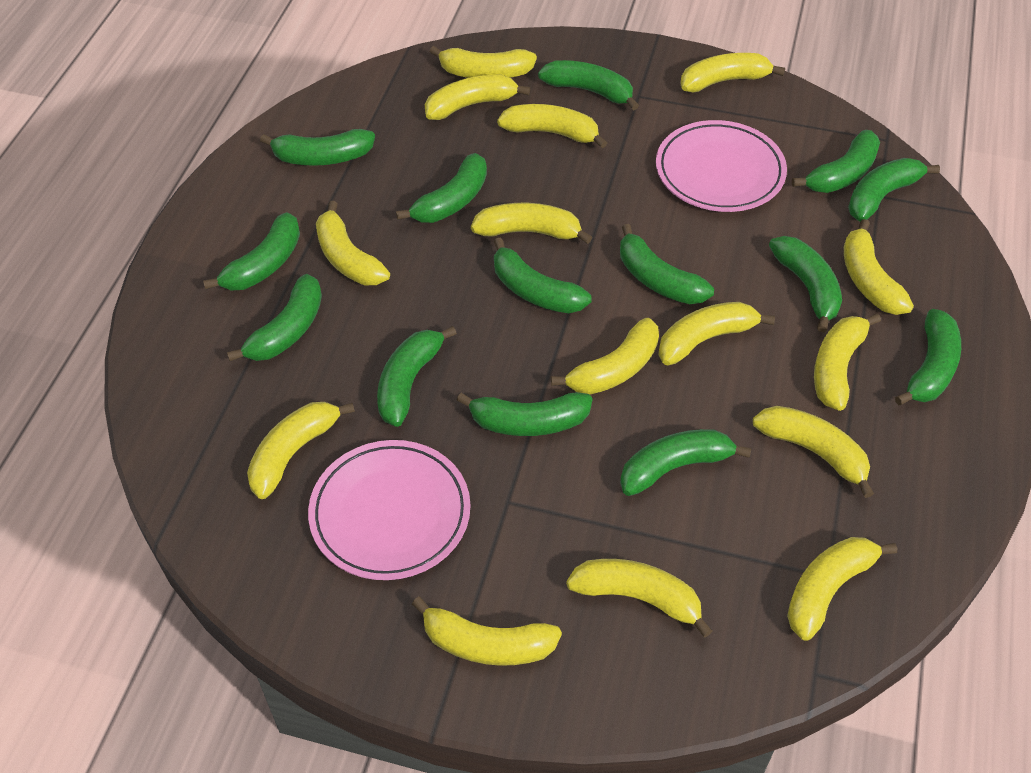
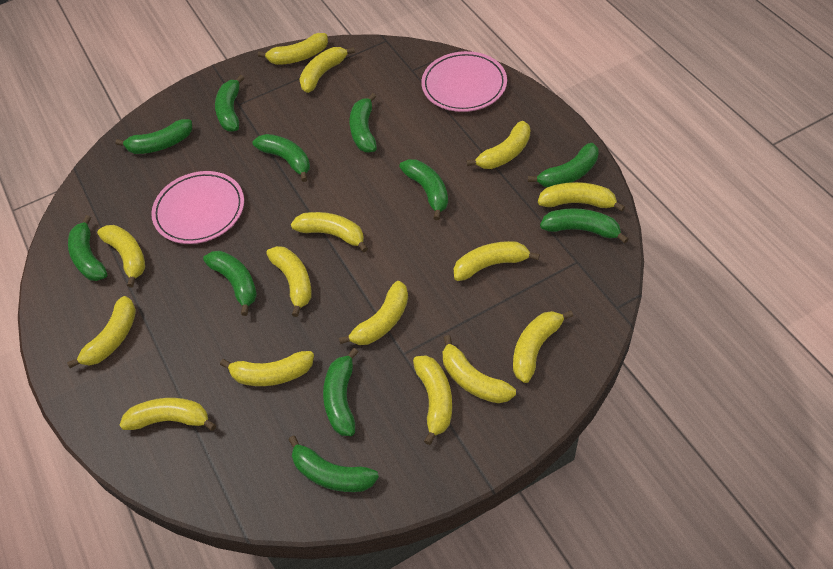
green banana: 14 -> 11

